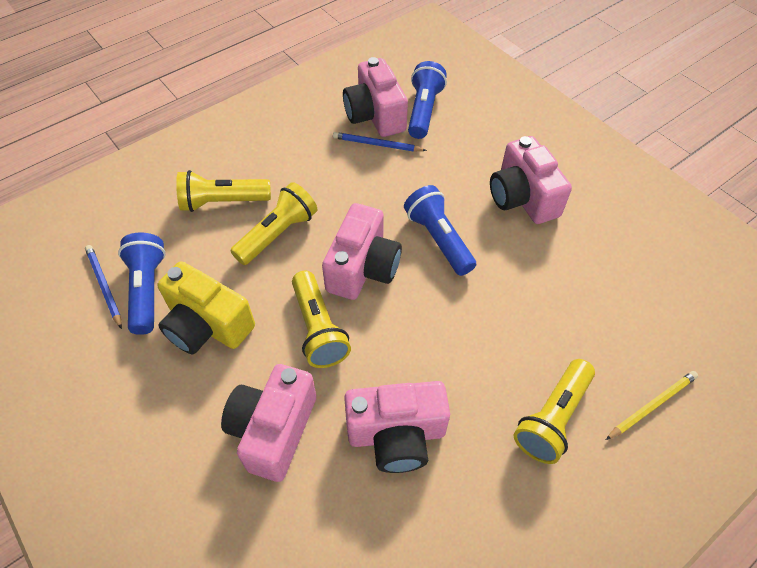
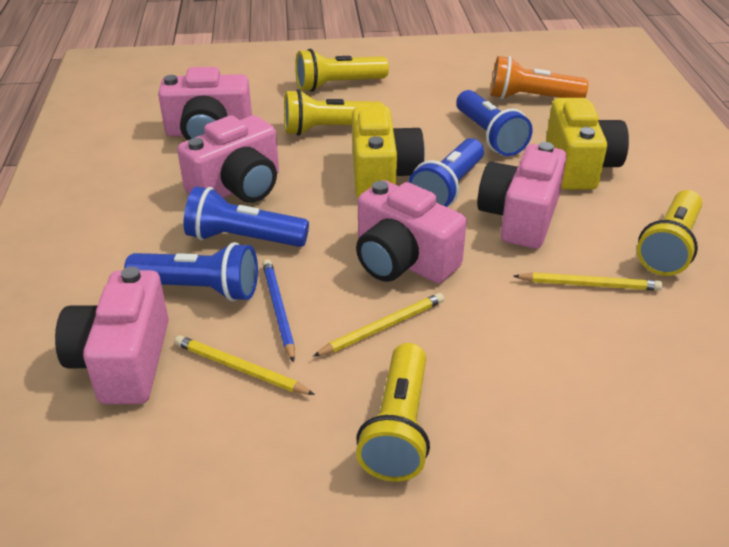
blue flashlight: 3 -> 4
blue pencil: 2 -> 1
orange flashlight: 0 -> 1
yellow camera: 1 -> 2
yellow pencil: 1 -> 3

